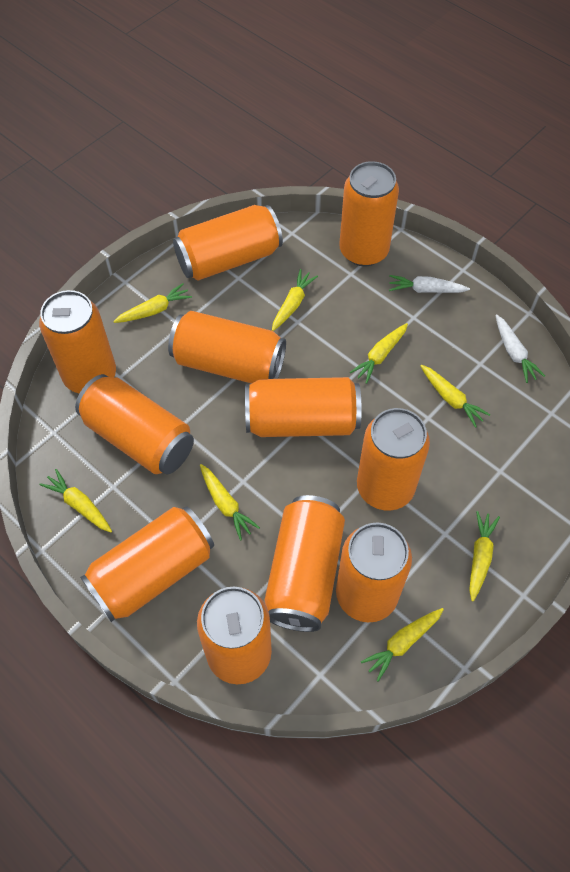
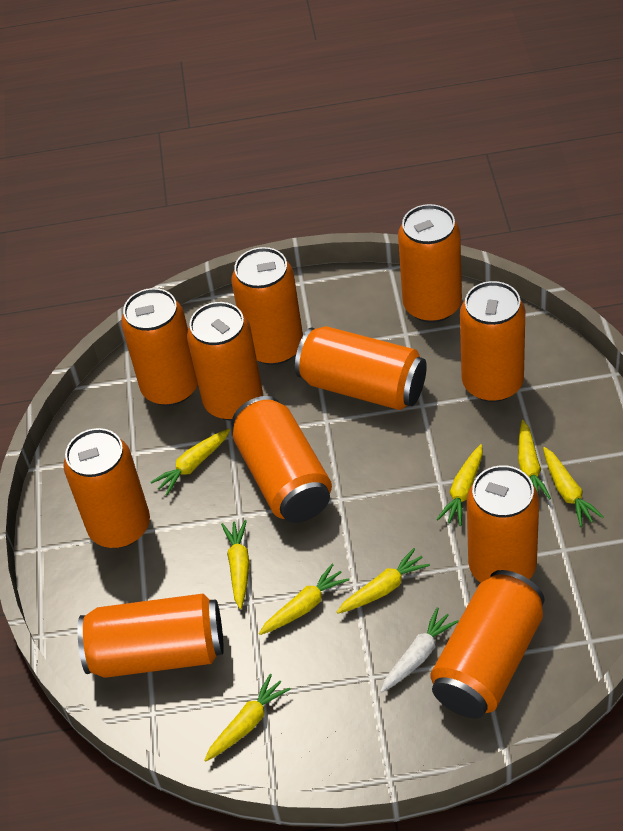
white carrot: 2 -> 1

